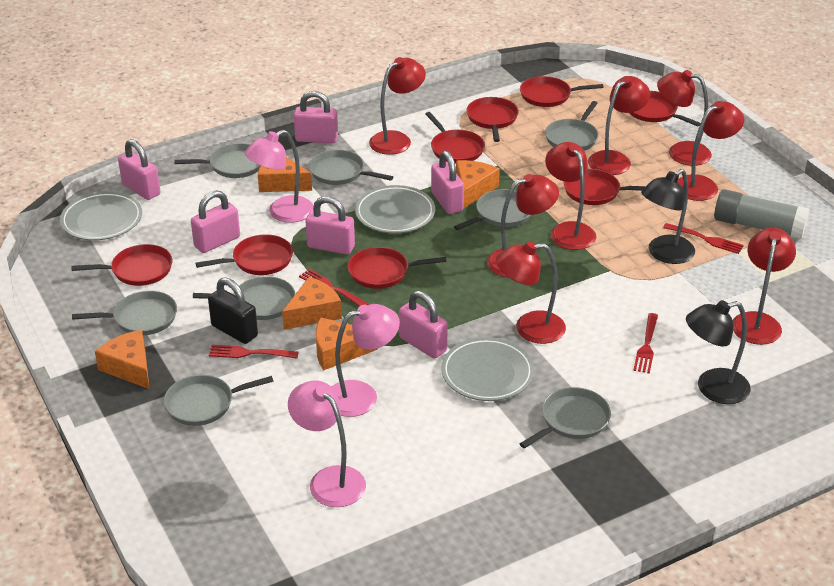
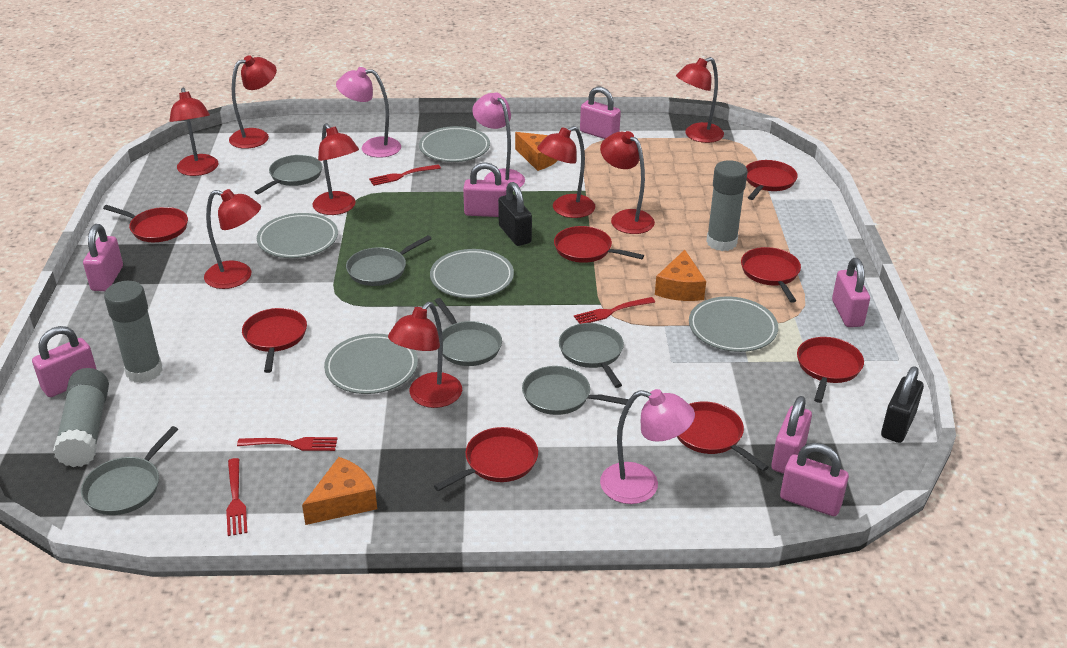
black lamp: 2 -> 0
black padlock: 1 -> 2
grey glue stick: 1 -> 3
grey pan: 8 -> 6
grey plate: 3 -> 5
orange cheese: 5 -> 3
pink padlock: 6 -> 7

